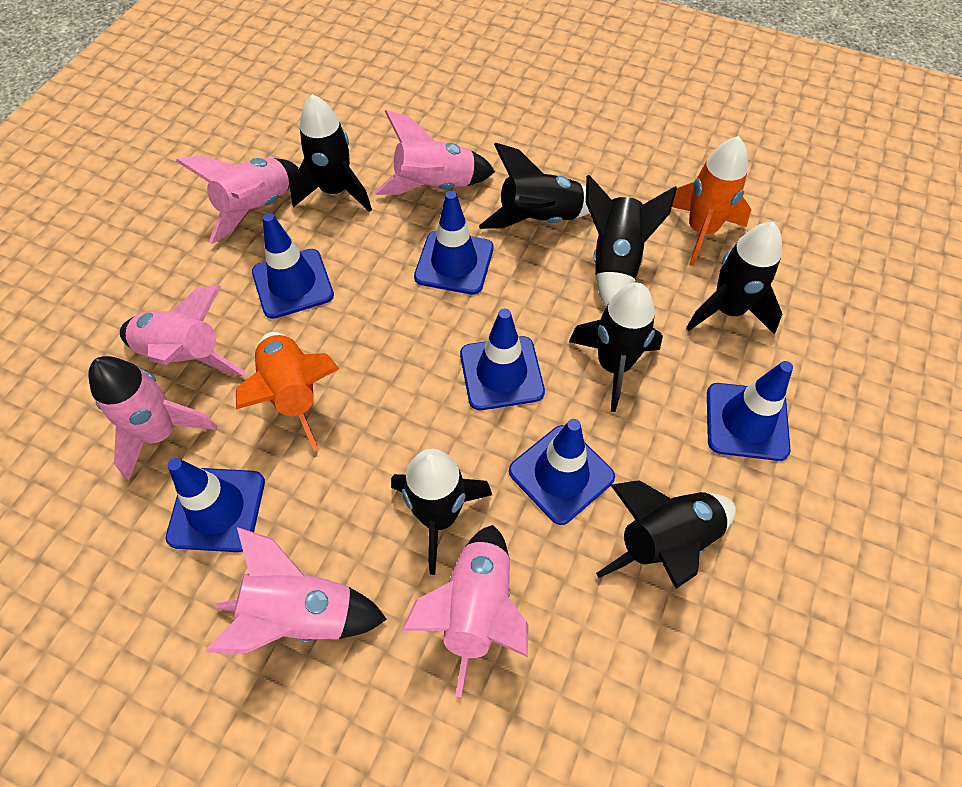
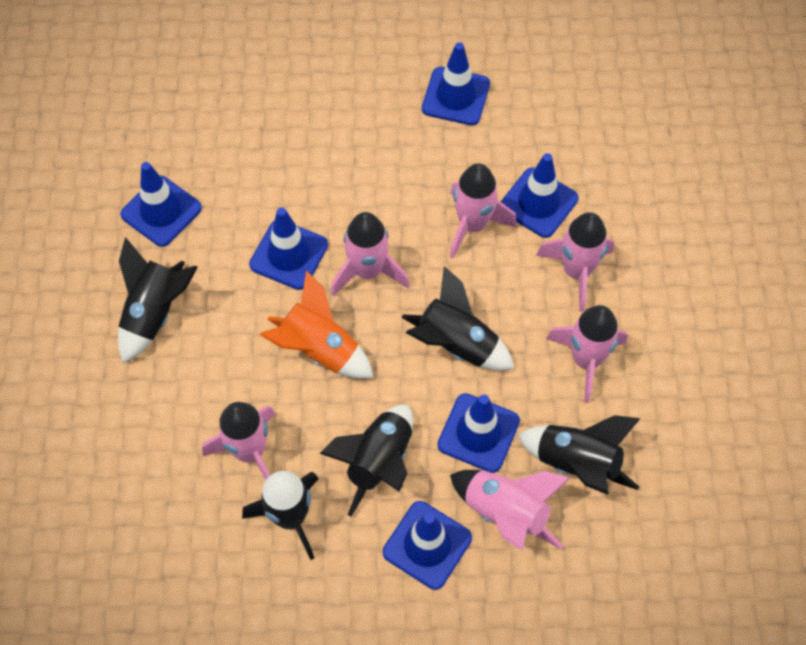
black rocket: 7 -> 5
orange rocket: 2 -> 1

